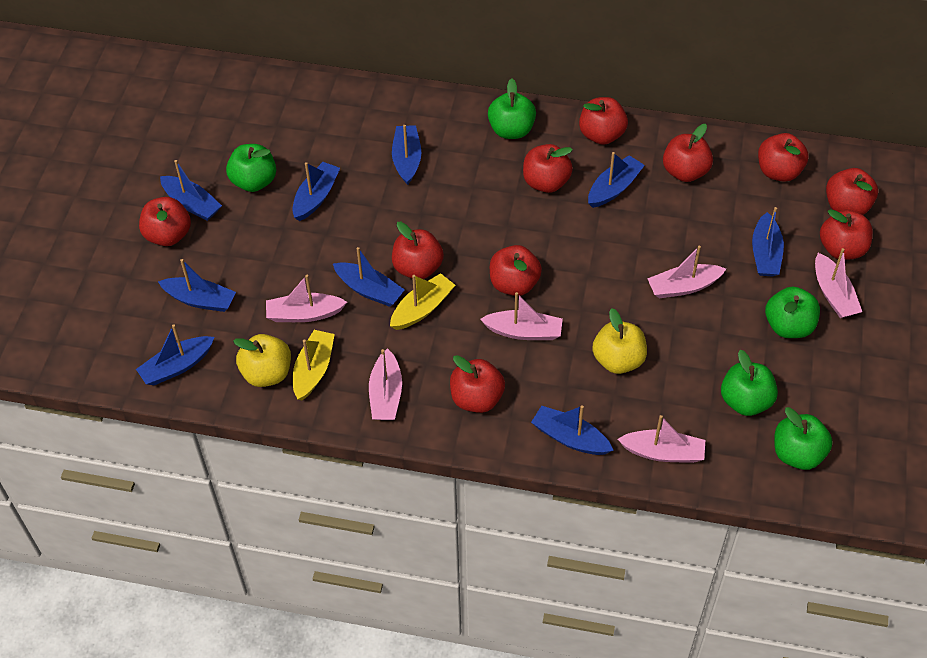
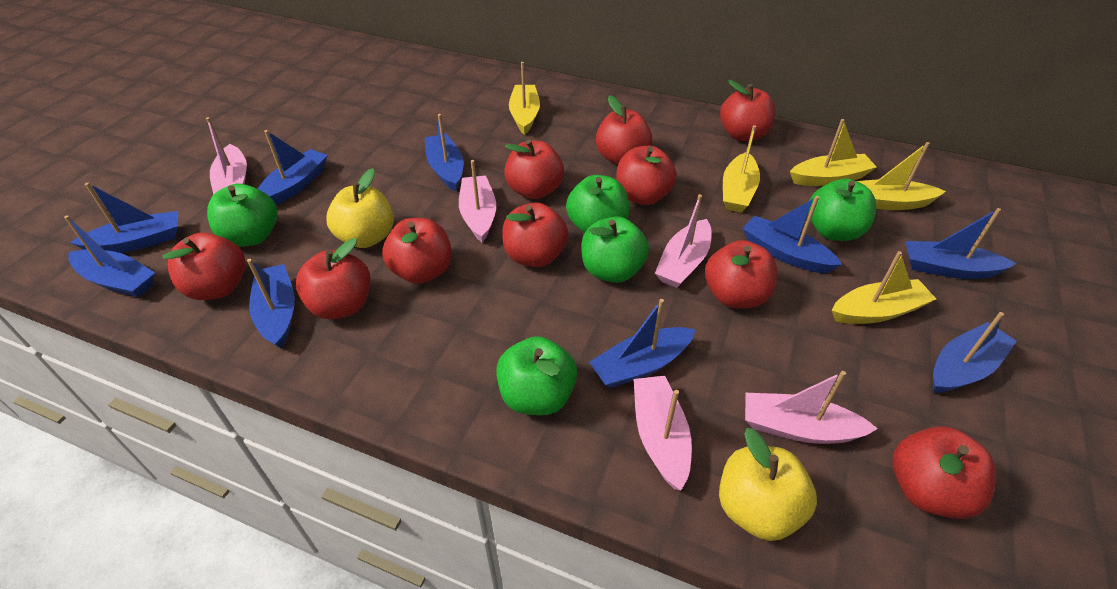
pink boat: 6 -> 5
yellow boat: 2 -> 5

